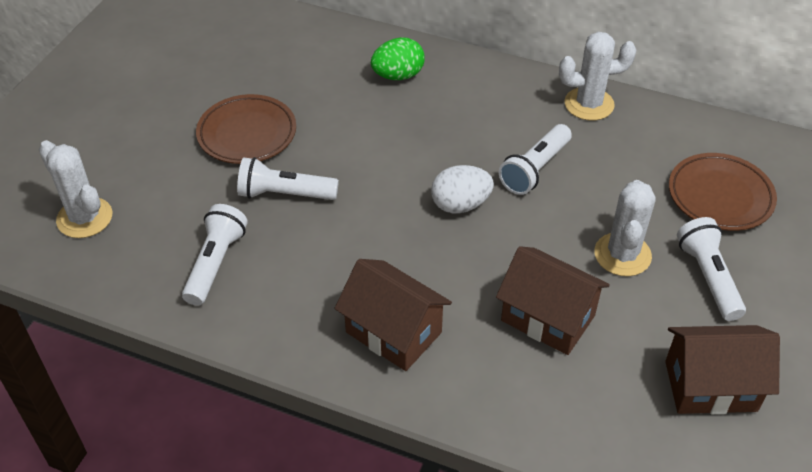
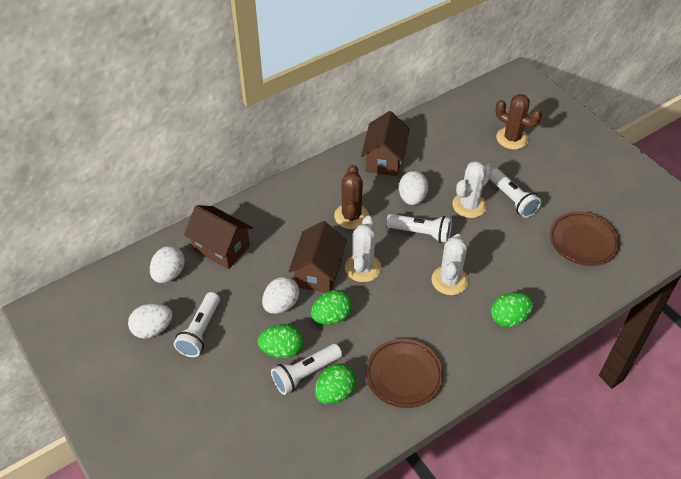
brown cactus: 0 -> 2
green egg: 1 -> 4
white egg: 1 -> 4

